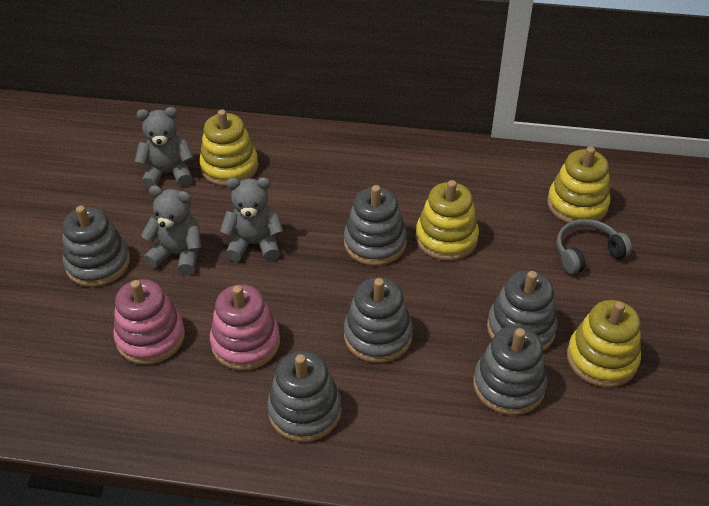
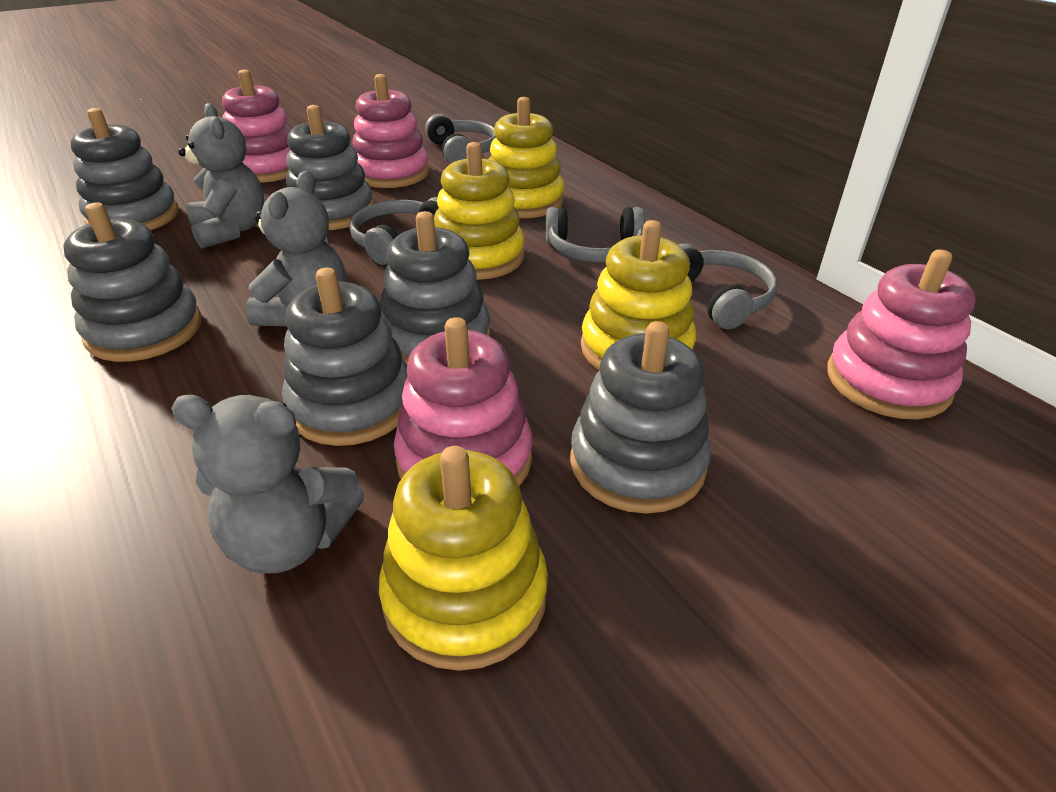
grey headphones: 1 -> 4
pink stacking toy: 2 -> 4

